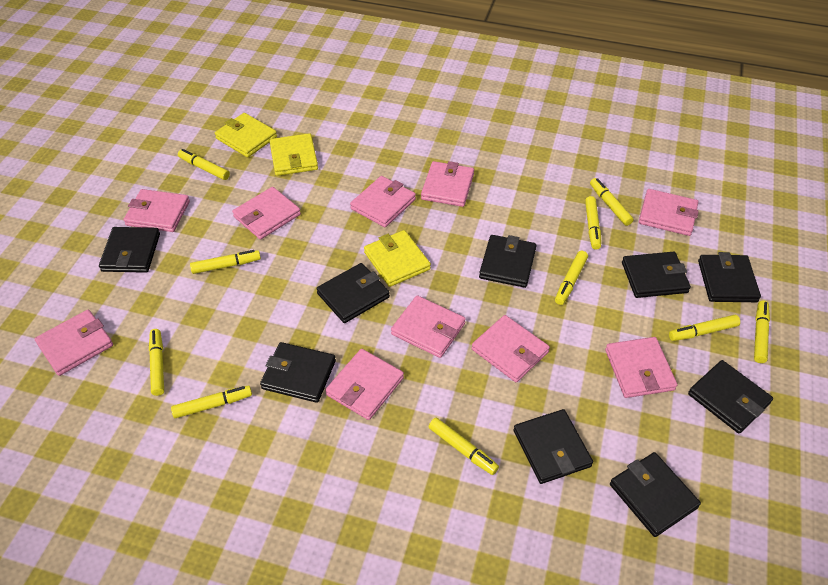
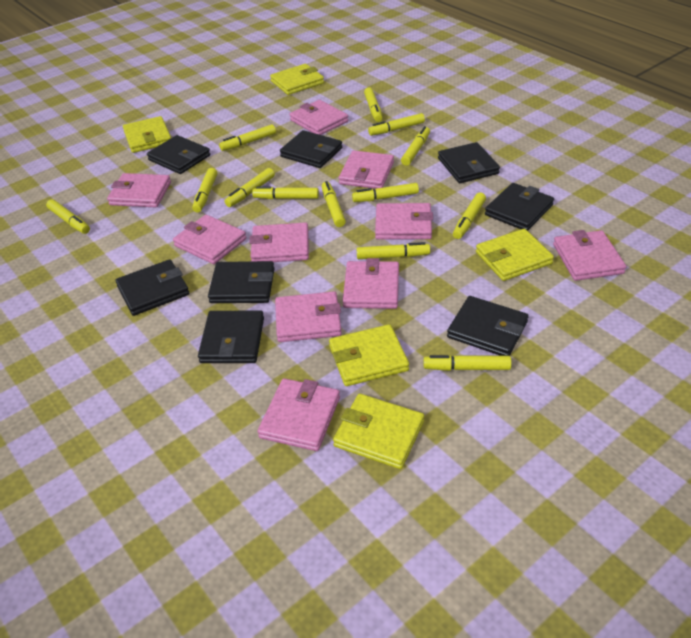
black wallet: 9 -> 8
yellow marker: 10 -> 13
yellow wallet: 3 -> 5

